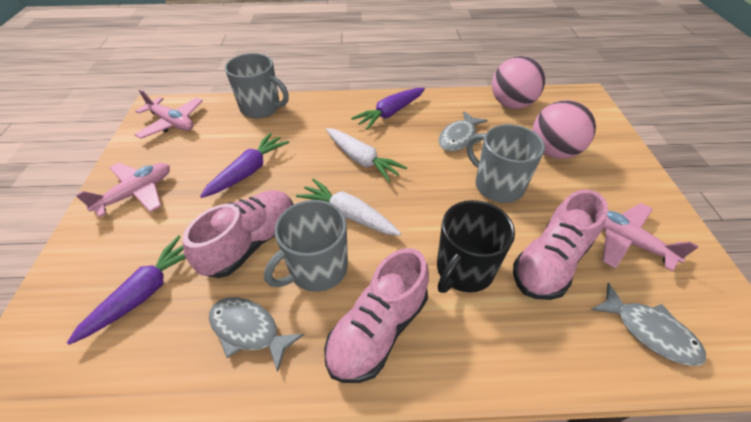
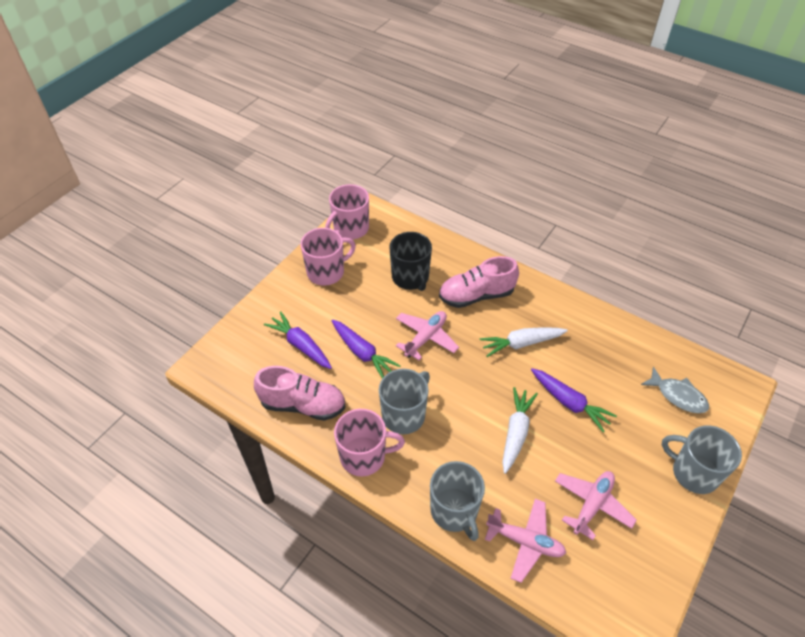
grey fish: 3 -> 1
pink ball: 2 -> 0
pink mug: 0 -> 3
pink shoe: 3 -> 2

